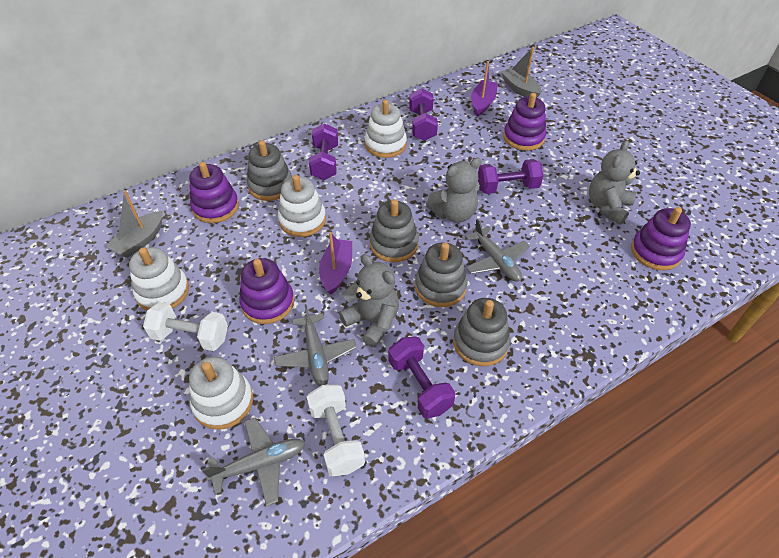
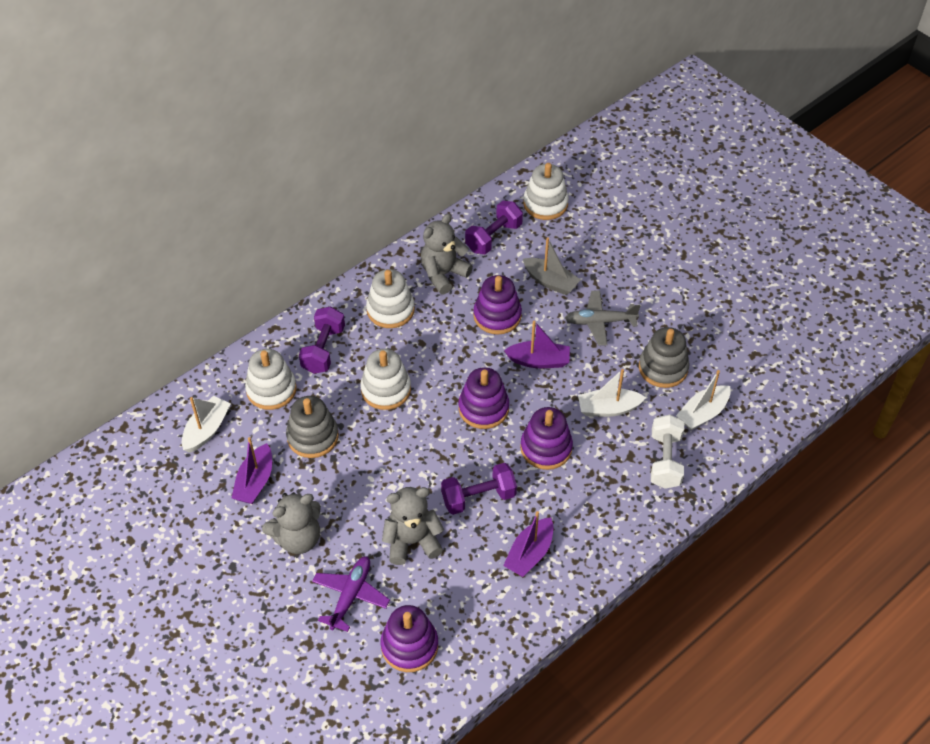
grey boat: 2 -> 1
grey plane: 3 -> 1
grey stacking toy: 4 -> 2
purple boat: 2 -> 3
purple dumbbell: 4 -> 3
purple plane: 0 -> 1
white boat: 0 -> 3
white dumbbell: 2 -> 1

